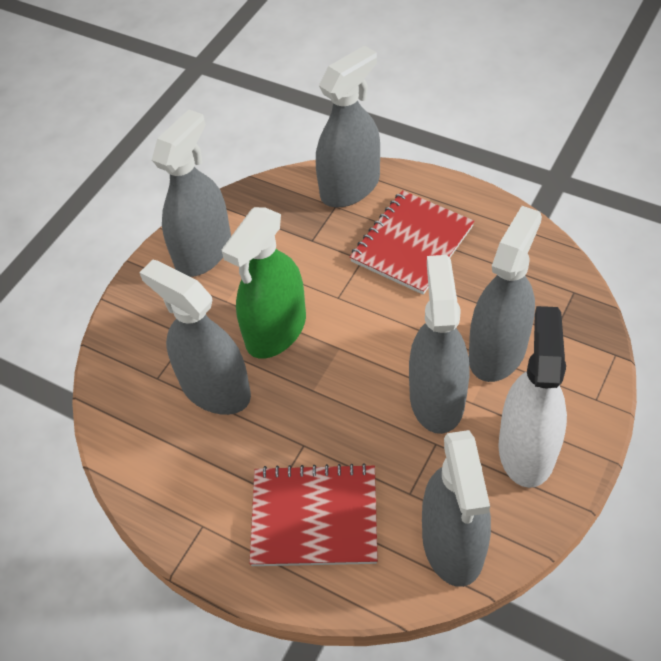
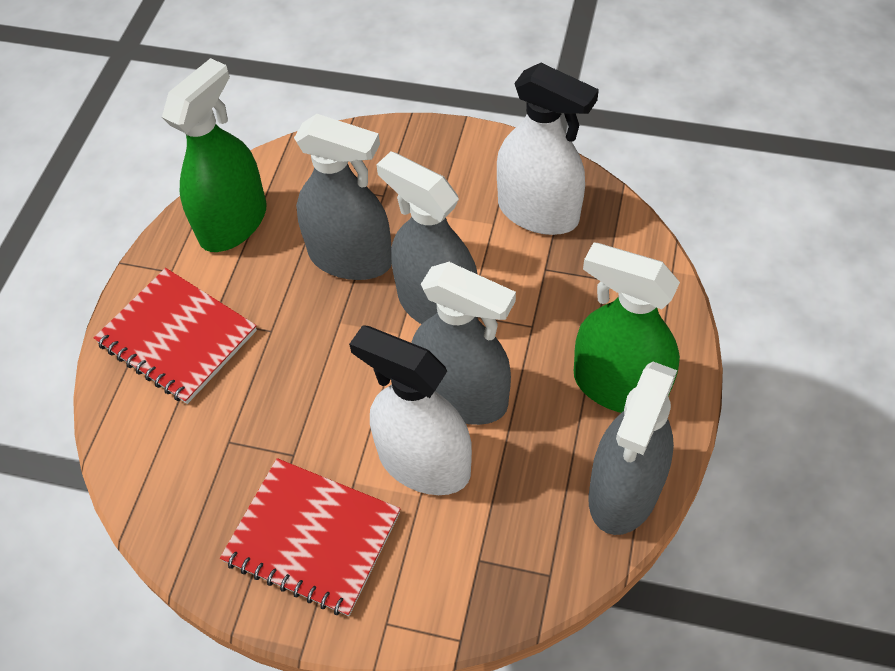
green spray bottle: 1 -> 2
grey spray bottle: 6 -> 4
white spray bottle: 1 -> 2

